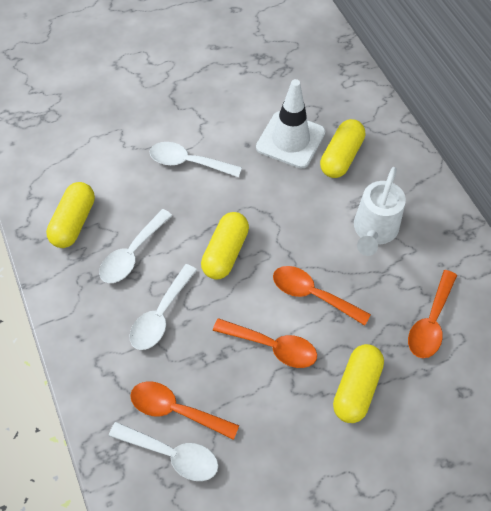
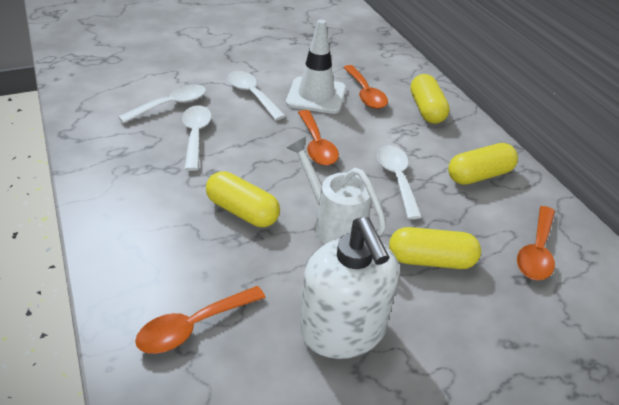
white soap dispenser: 0 -> 1

